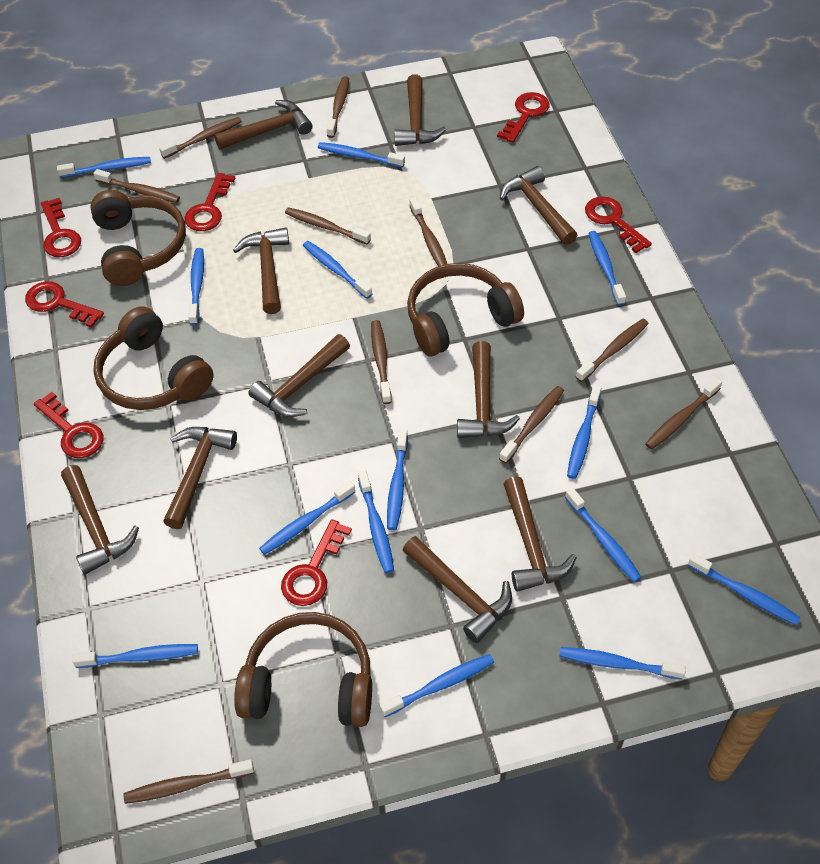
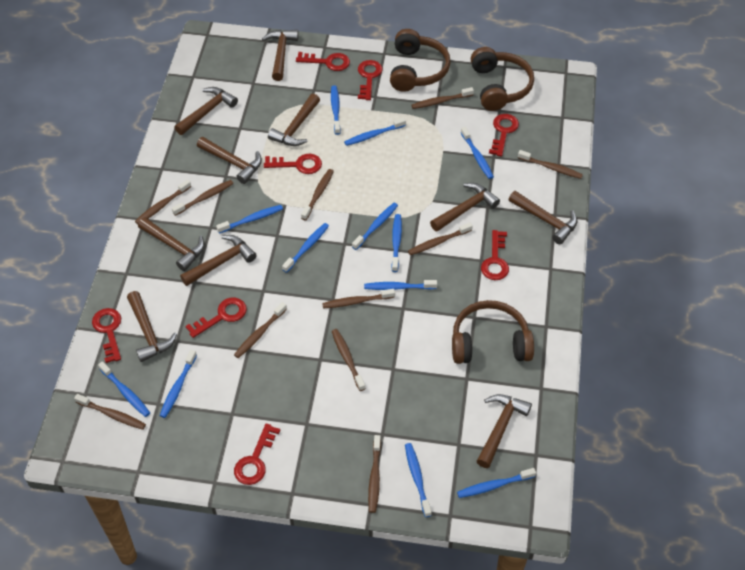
blue toothbrush: 14 -> 12
brown headphones: 4 -> 3
brown toothbrush: 10 -> 11
red key: 7 -> 8

